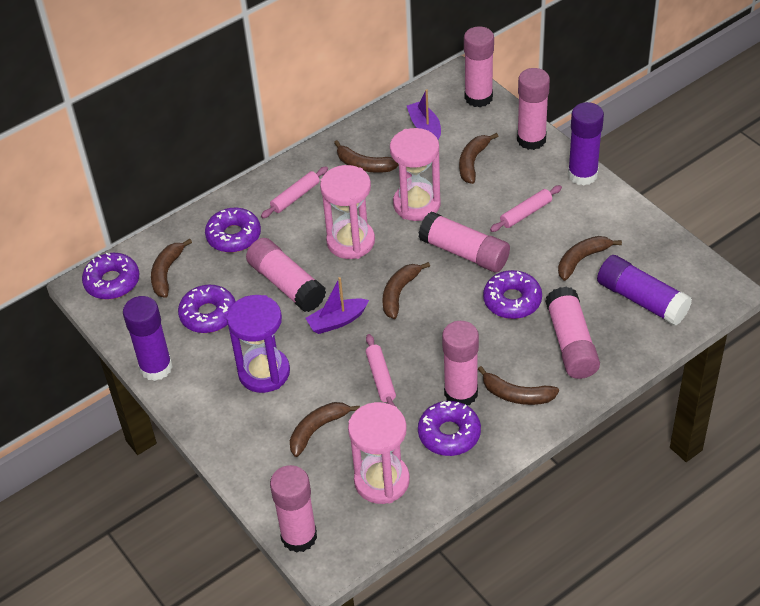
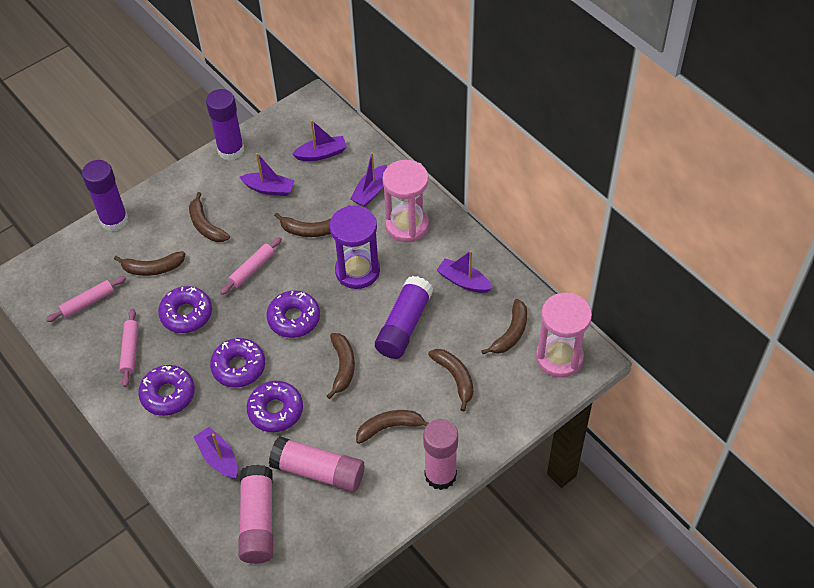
pink glue stick: 7 -> 3
pink hourglass: 3 -> 2
purple boat: 2 -> 5

